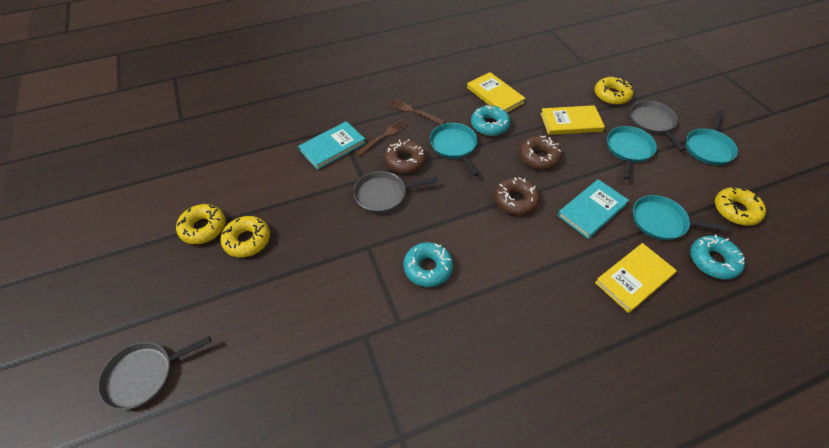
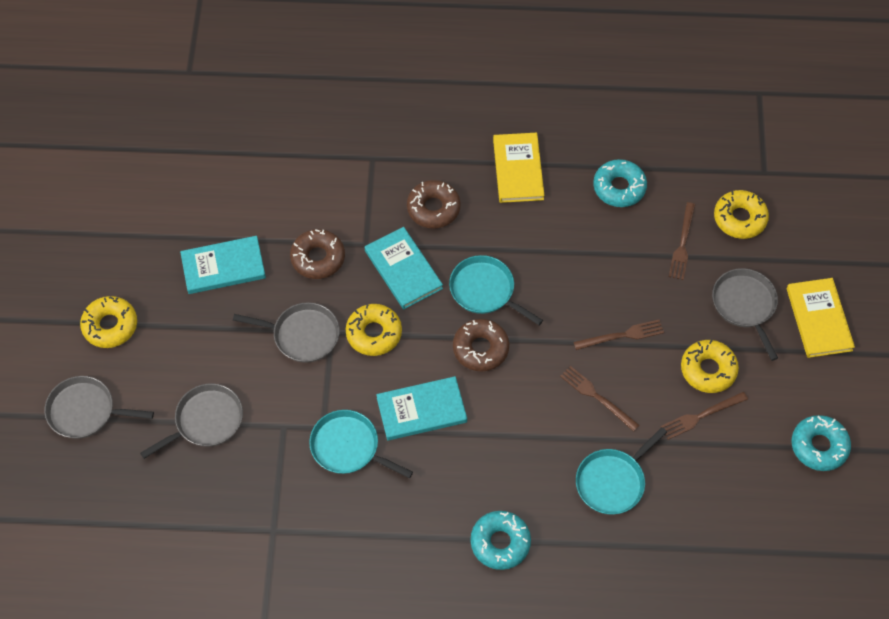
brown fork: 2 -> 4
grey pan: 3 -> 4
turquoise book: 2 -> 3
turquoise pan: 4 -> 3
yellow book: 3 -> 2

